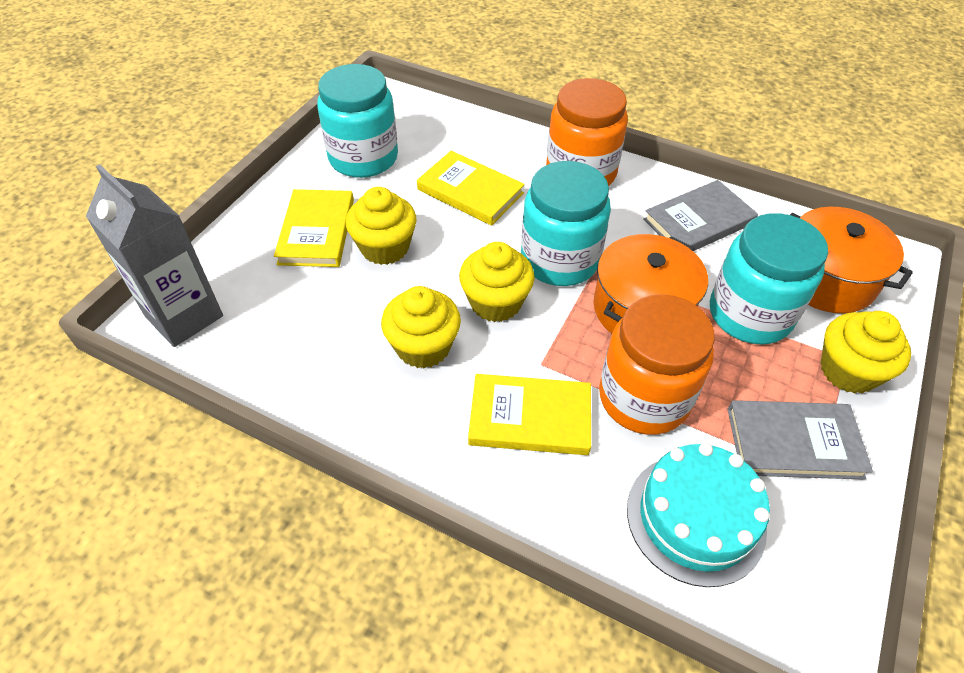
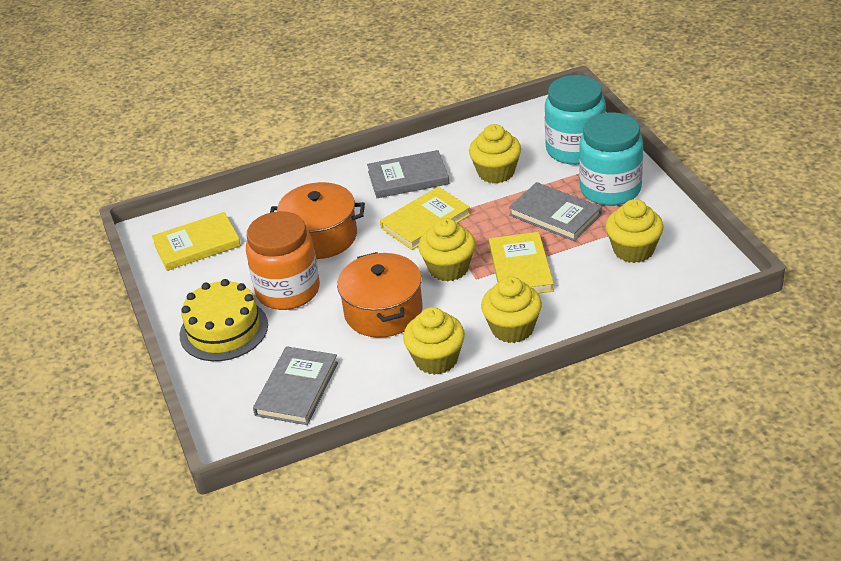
grey book: 2 -> 3
grey carton: 1 -> 0
orange jar: 2 -> 1
turquoise cake: 1 -> 0
turquoise jar: 3 -> 2
yellow cake: 0 -> 1
yellow cupcake: 4 -> 5

